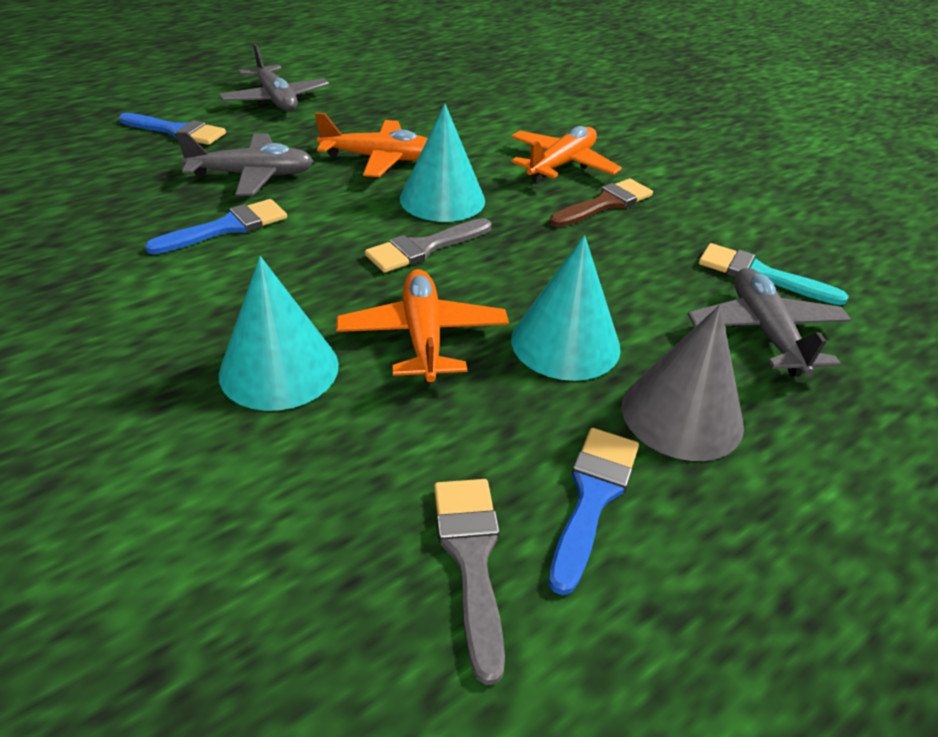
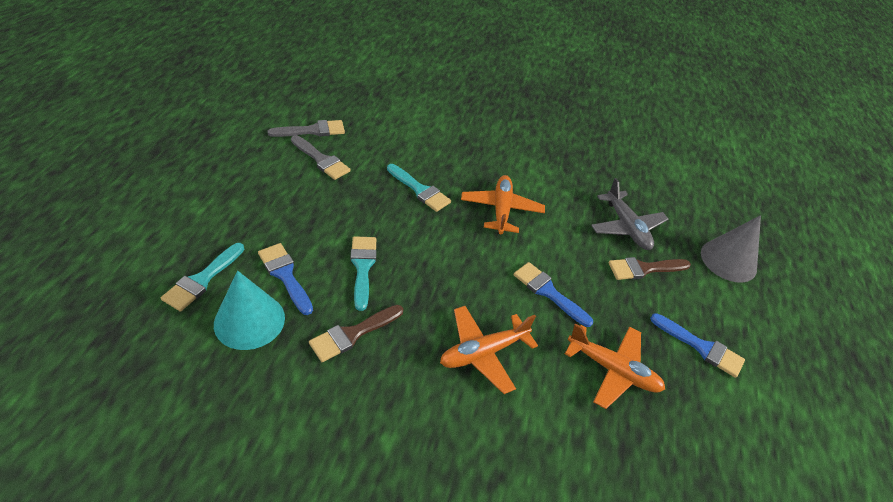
brown brush: 1 -> 2
grey plane: 3 -> 1
turquoise brush: 1 -> 3
turquoise cone: 3 -> 1

